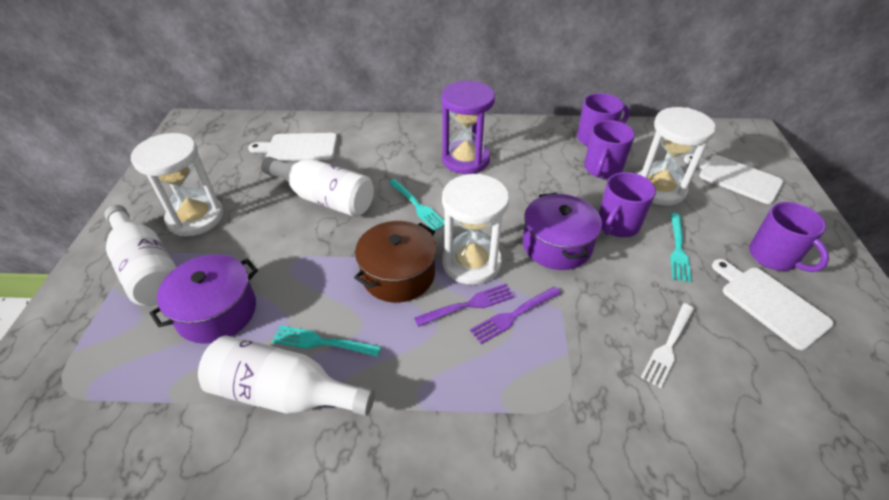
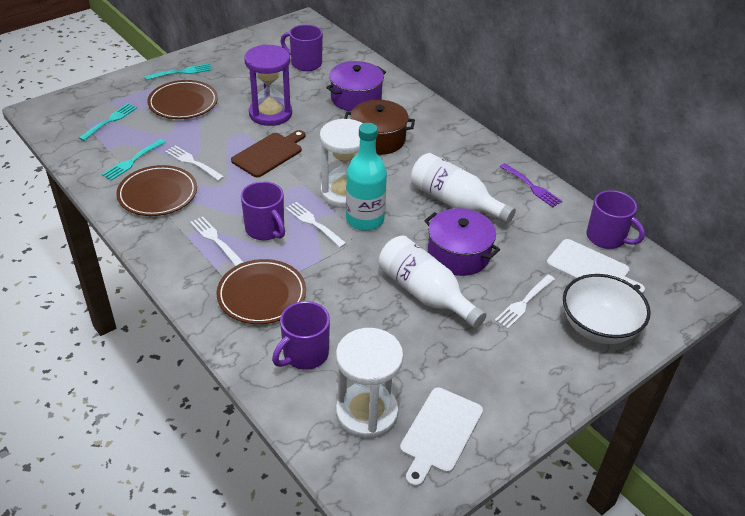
brown cutting board: 0 -> 1
brown plate: 0 -> 3
purple fork: 2 -> 1
turquoise bottle: 0 -> 1
white bottle: 3 -> 2
white bowl: 0 -> 1
white cutting board: 3 -> 2
white fork: 1 -> 4
white hourglass: 3 -> 2

